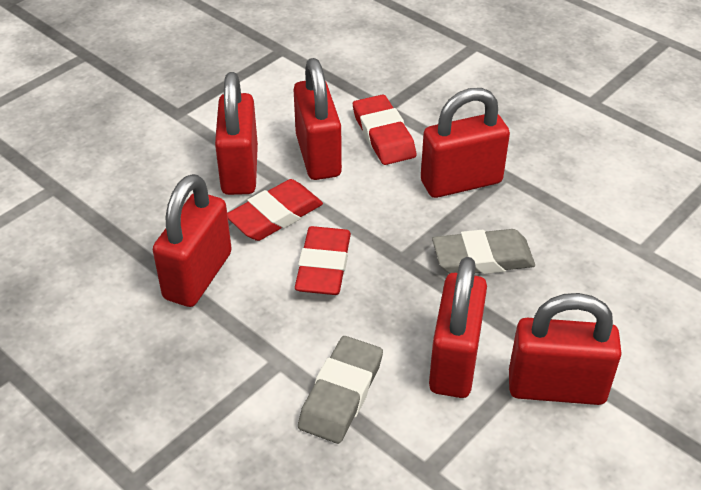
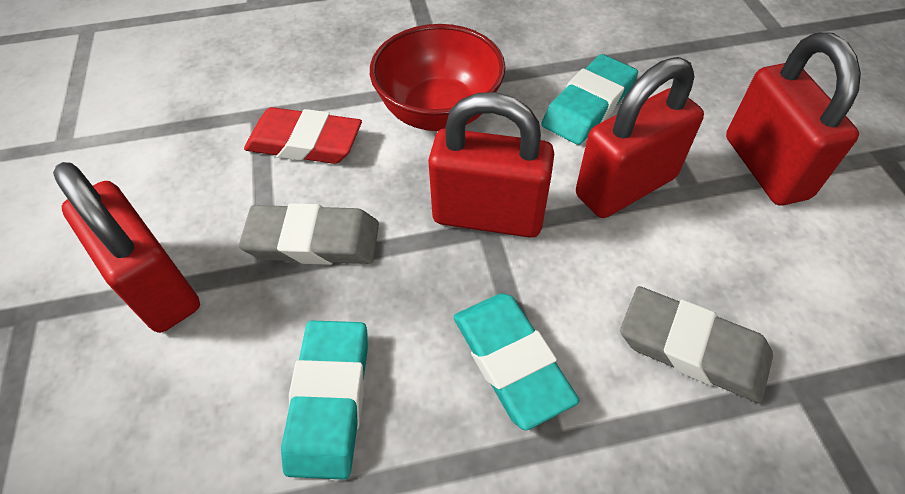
red bowl: 0 -> 1
red eraser: 3 -> 1
red padlock: 6 -> 4
turquoise eraser: 0 -> 3

